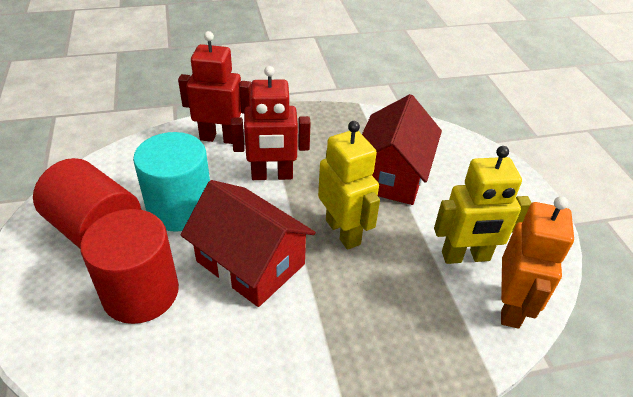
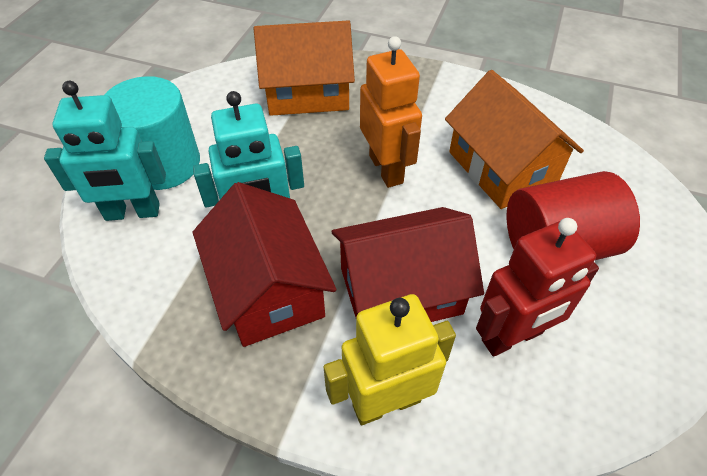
orange house: 0 -> 2
red cylinder: 2 -> 1
red robot: 2 -> 1
turquoise robot: 0 -> 2
yellow robot: 2 -> 1

